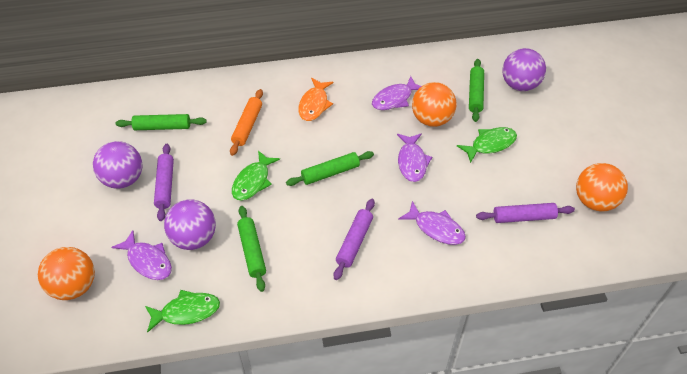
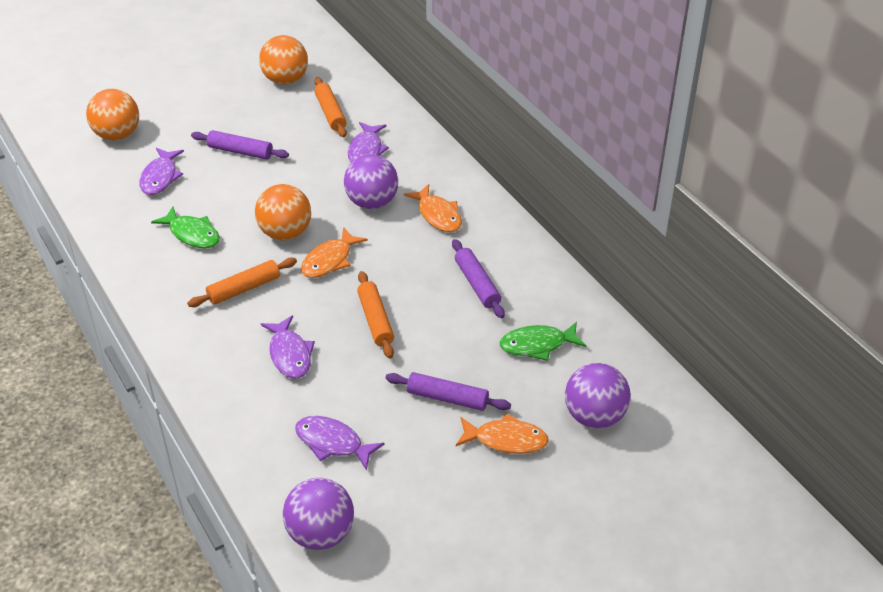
green fish: 3 -> 2
green rolling pin: 4 -> 0
orange fish: 1 -> 3
orange rolling pin: 1 -> 3

